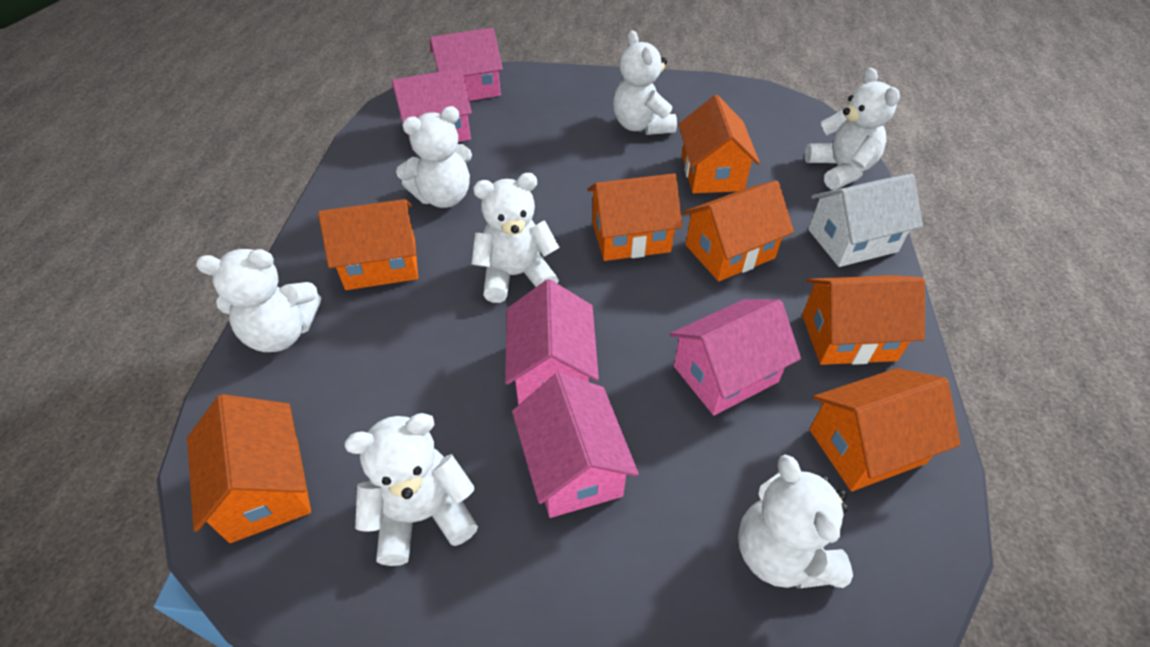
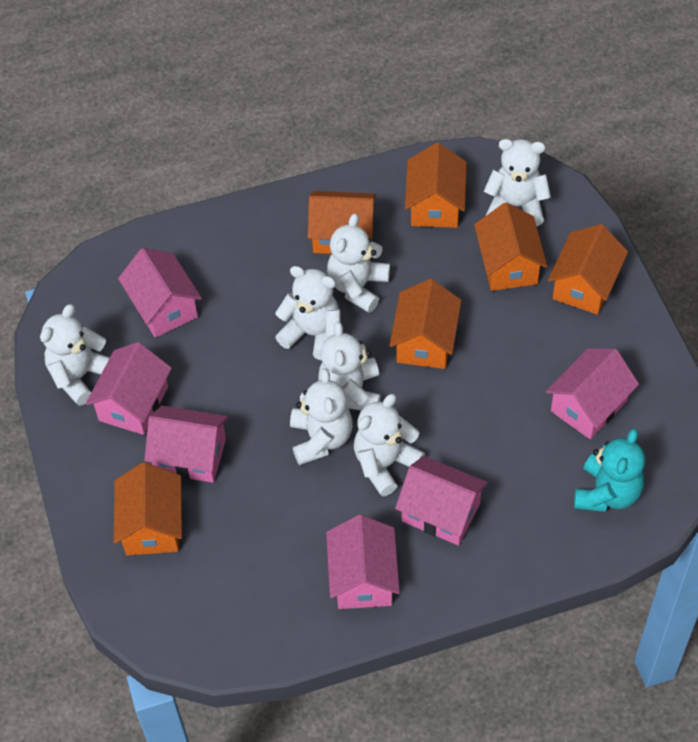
orange house: 7 -> 6
pink house: 5 -> 6
turquoise teddy bear: 0 -> 1
white house: 1 -> 0

